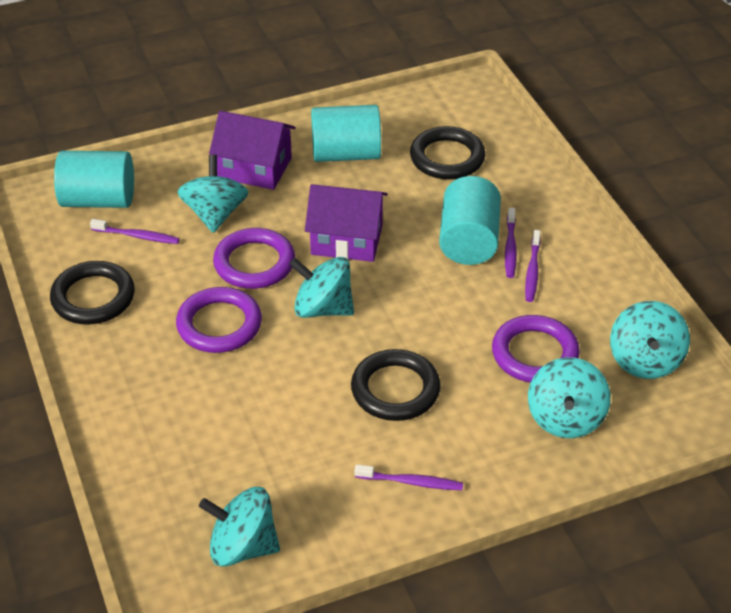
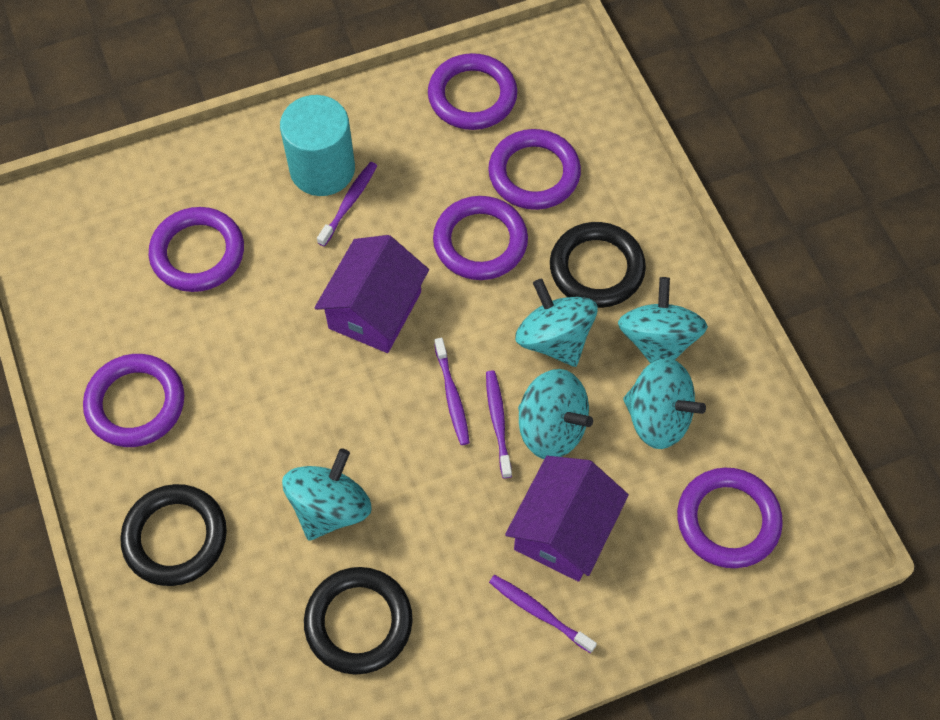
purple ring: 3 -> 6
turquoise cylinder: 3 -> 1

